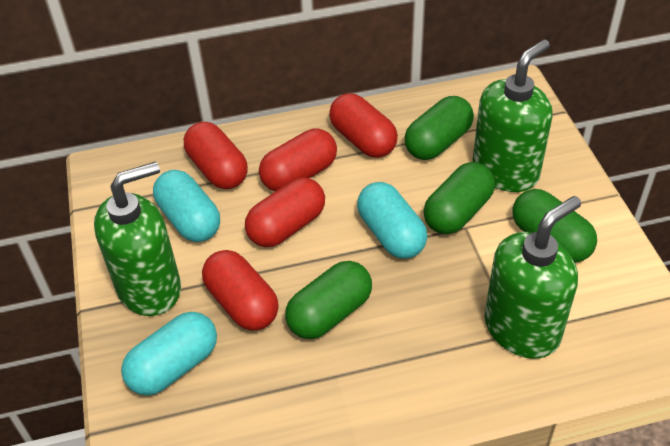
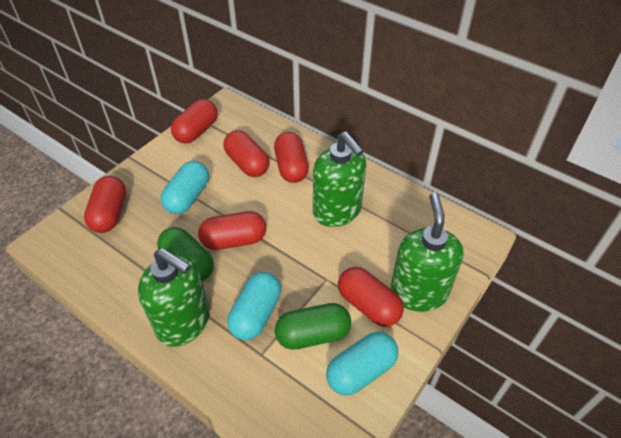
green capsule: 4 -> 2
red capsule: 5 -> 6

